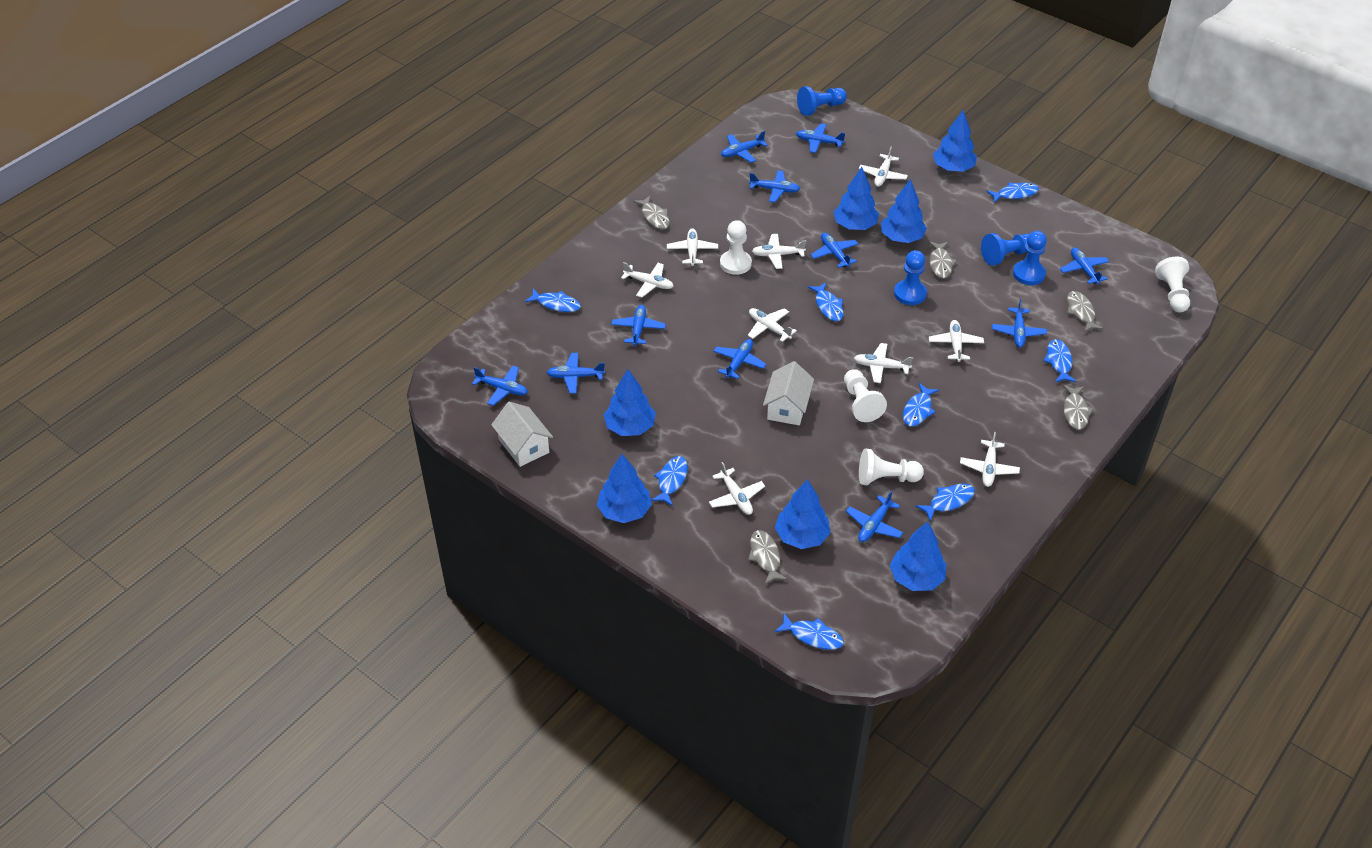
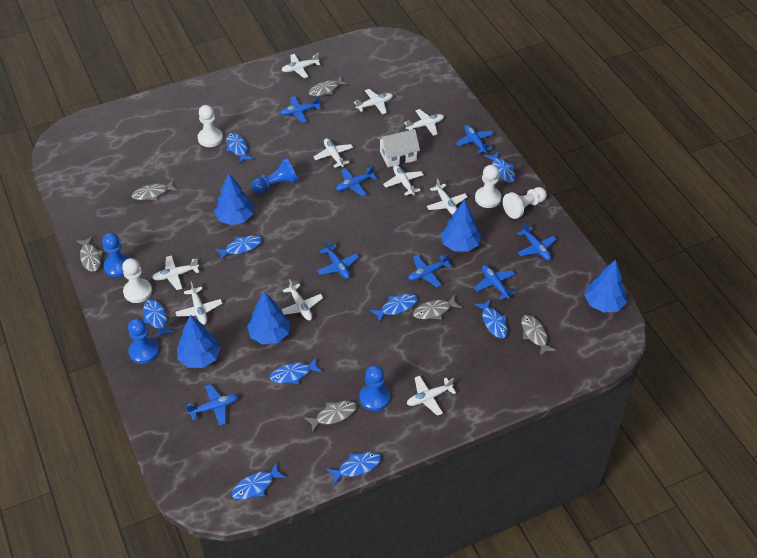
blue fish: 8 -> 9
blue plane: 11 -> 8
blue tree: 7 -> 5
grey fish: 5 -> 6
white house: 2 -> 1
white plane: 9 -> 10

